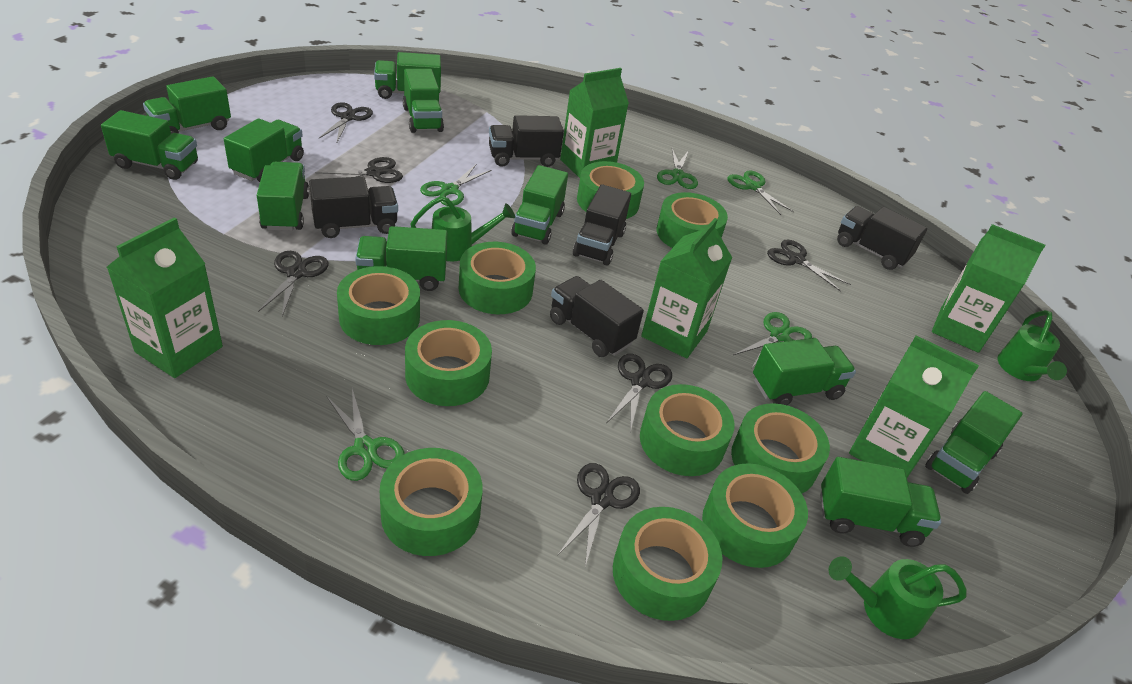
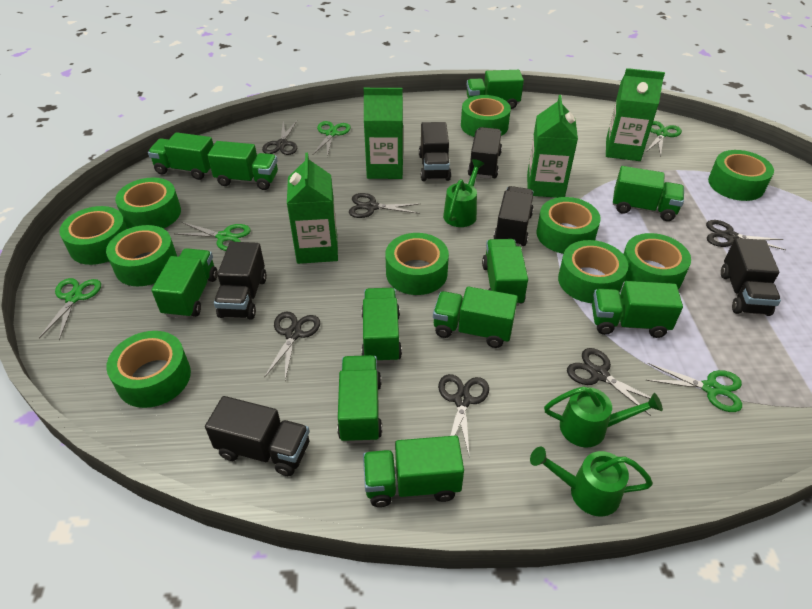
black truck: 5 -> 6
green carton: 5 -> 4

